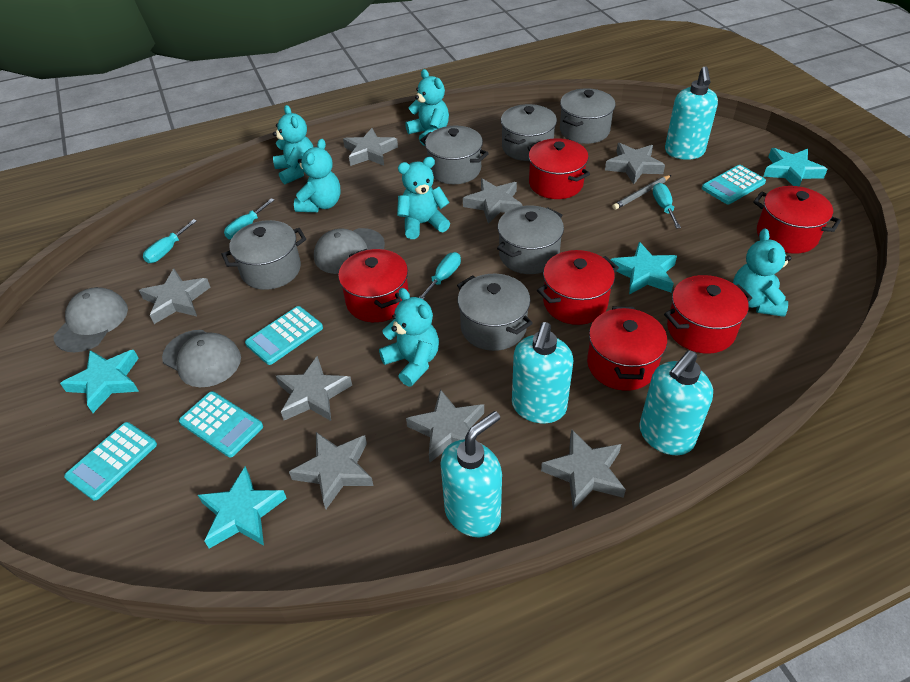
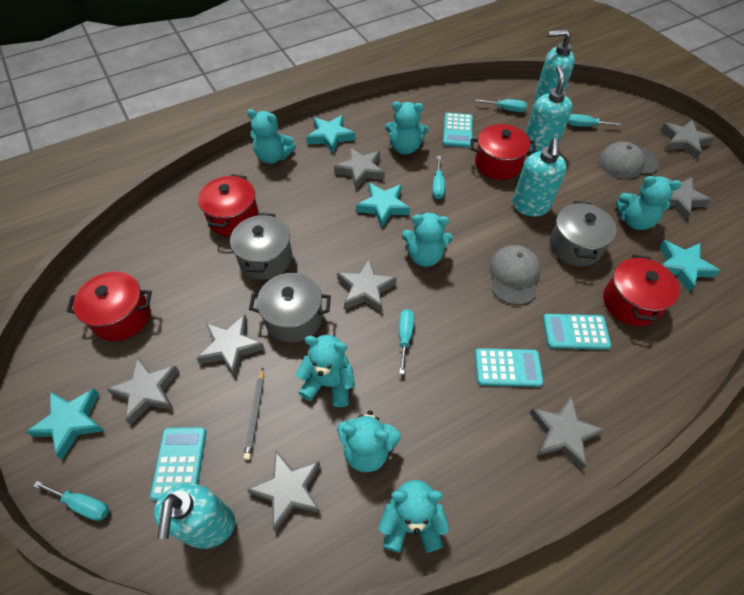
grey cap: 3 -> 2
grey pot: 6 -> 3
red pot: 6 -> 4
turquoise screwdriver: 4 -> 5
turquoise teddy bear: 6 -> 7

